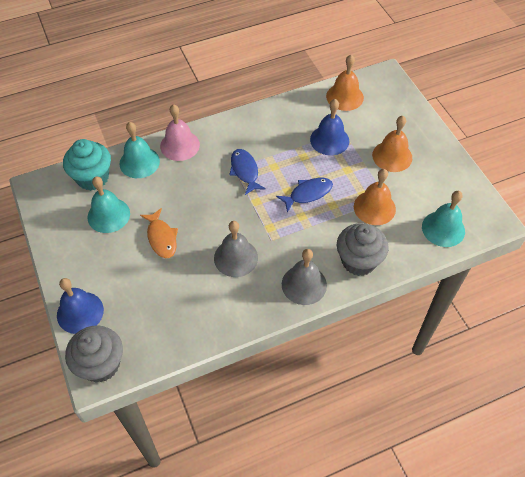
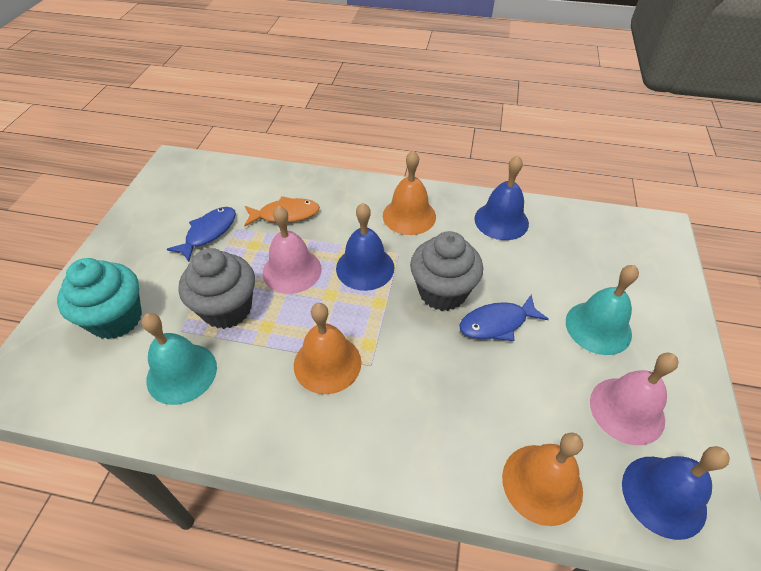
blue bell: 2 -> 3
grey bell: 2 -> 0
pink bell: 1 -> 2
turquoise bell: 3 -> 2

